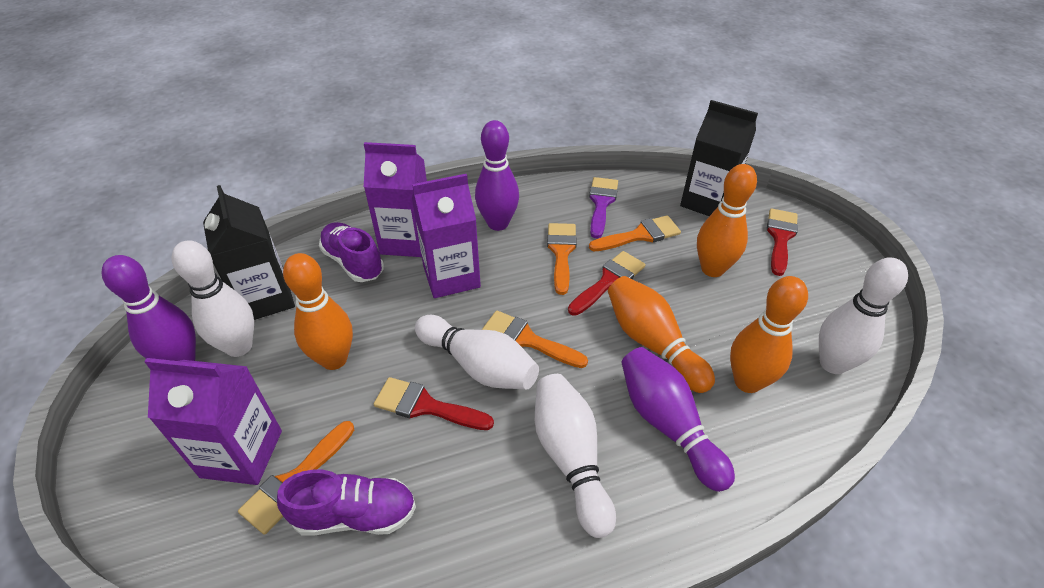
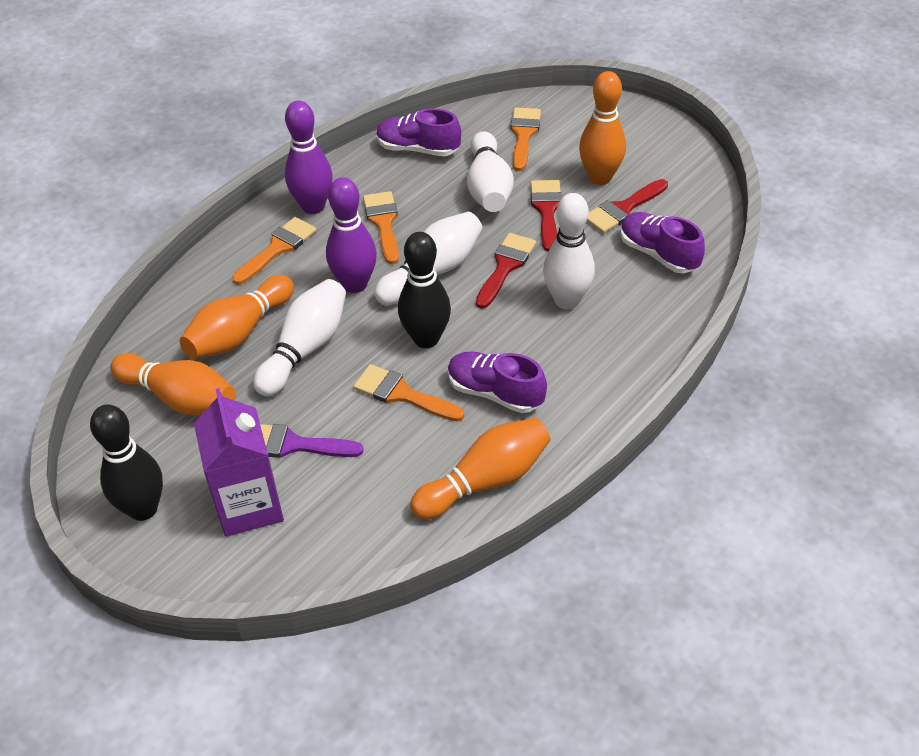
black bowling pin: 0 -> 2
black carton: 2 -> 0
purple bowling pin: 3 -> 2
purple carton: 3 -> 1
purple shoe: 2 -> 3

